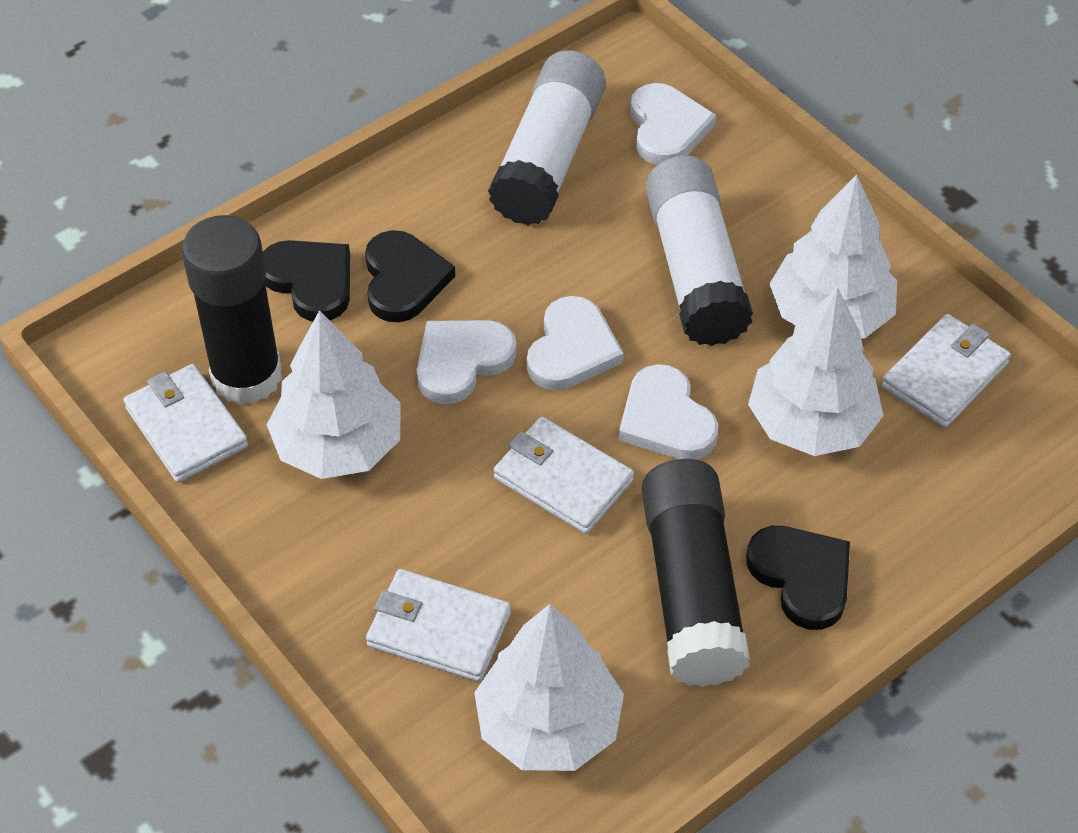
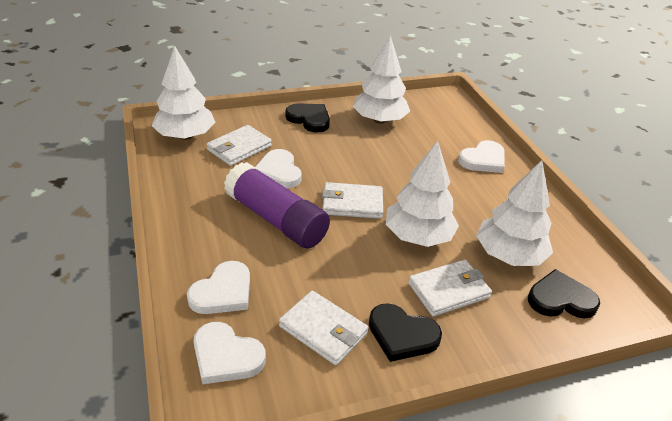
black glue stick: 2 -> 0
purple glue stick: 0 -> 1
white glue stick: 2 -> 0

